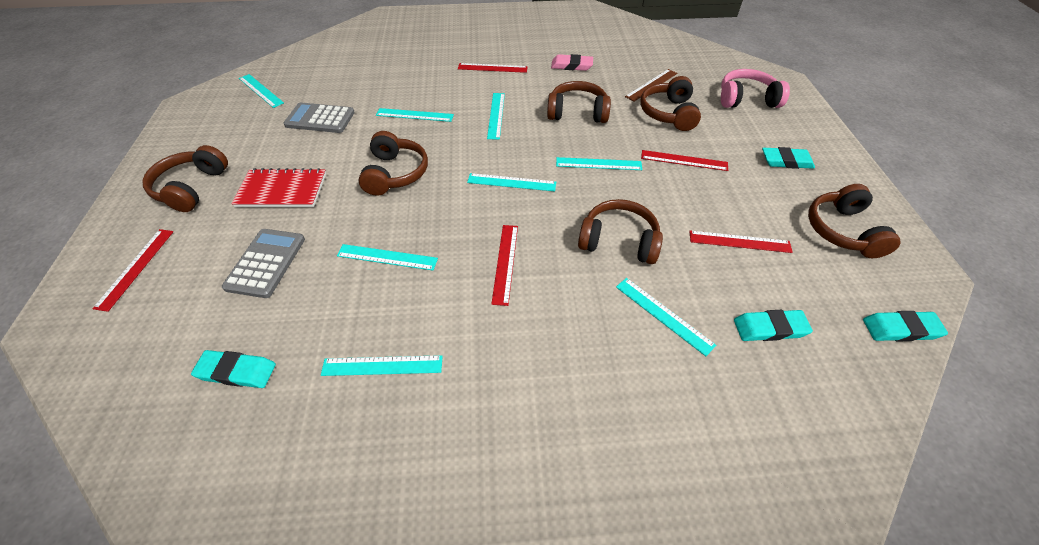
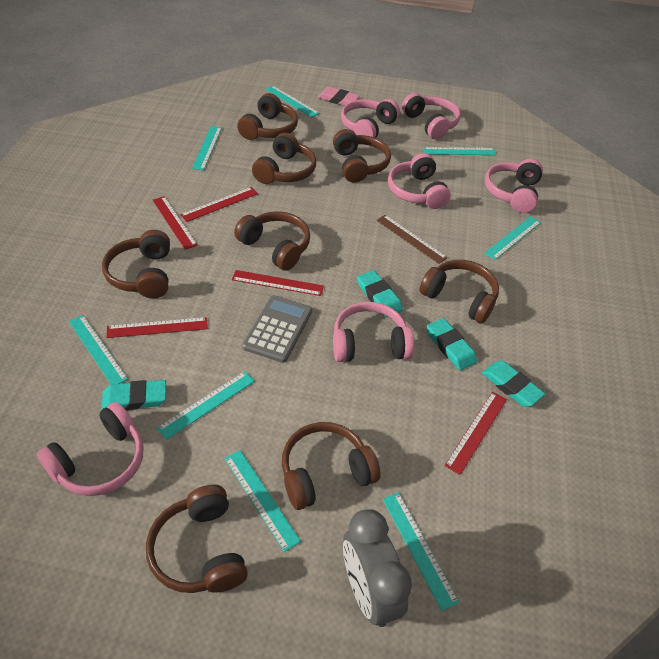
brown headphones: 6 -> 8
grey calculator: 2 -> 1
grey clock: 0 -> 1
pink headphones: 1 -> 6
red notebook: 1 -> 0

